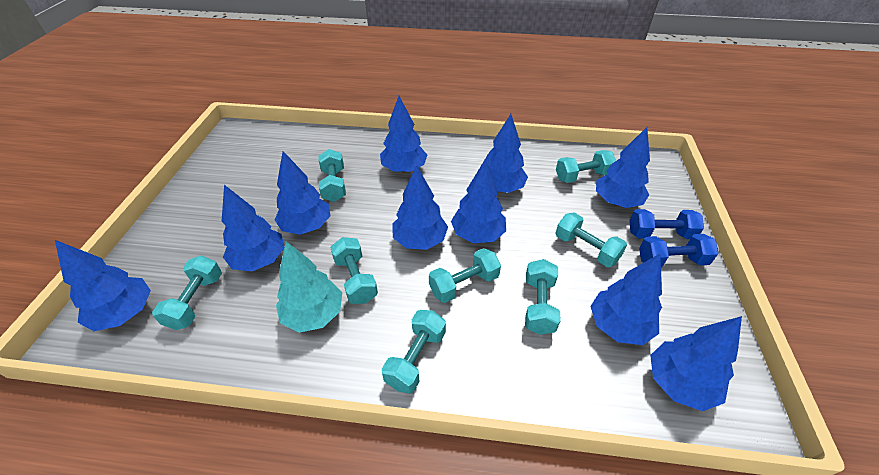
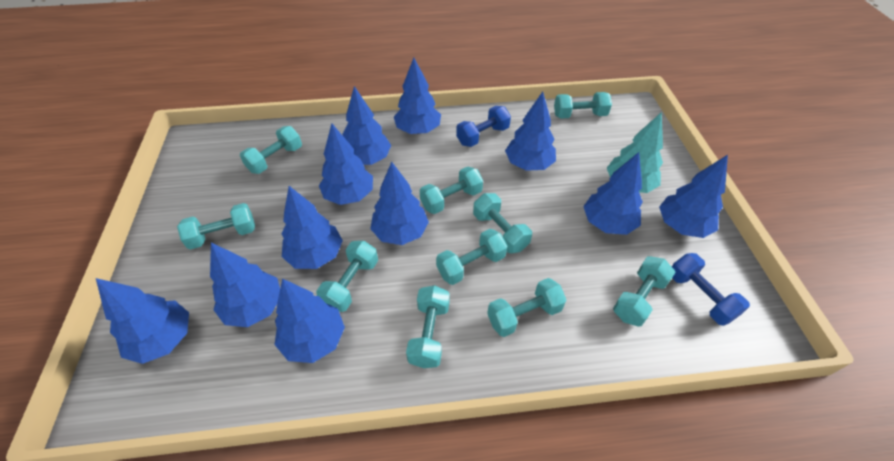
blue tree: 10 -> 11
turquoise dumbbell: 8 -> 10

